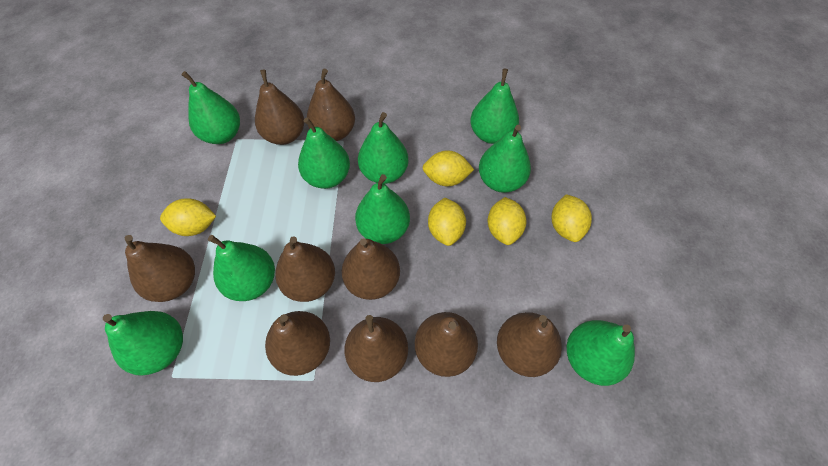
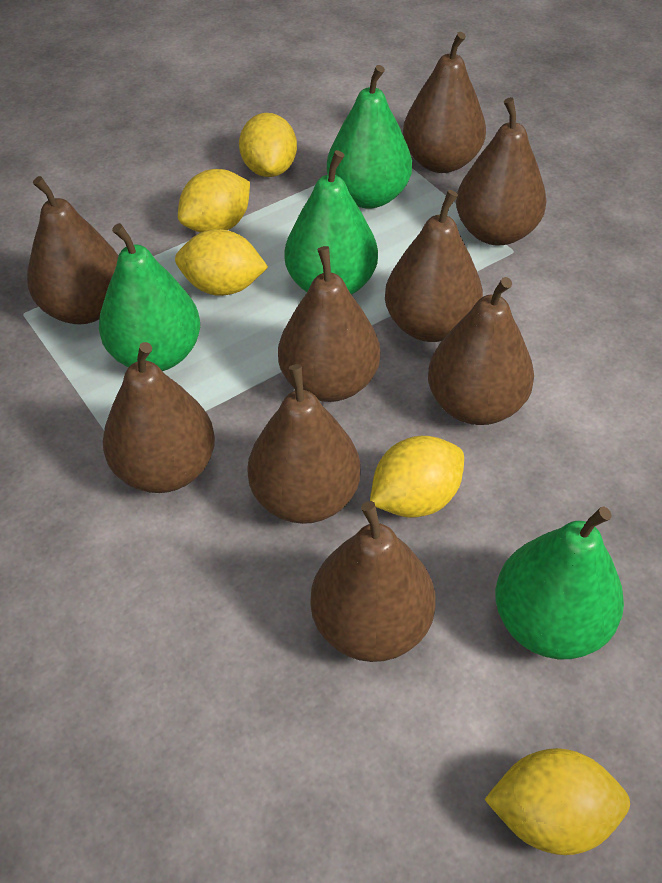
green pear: 9 -> 4

